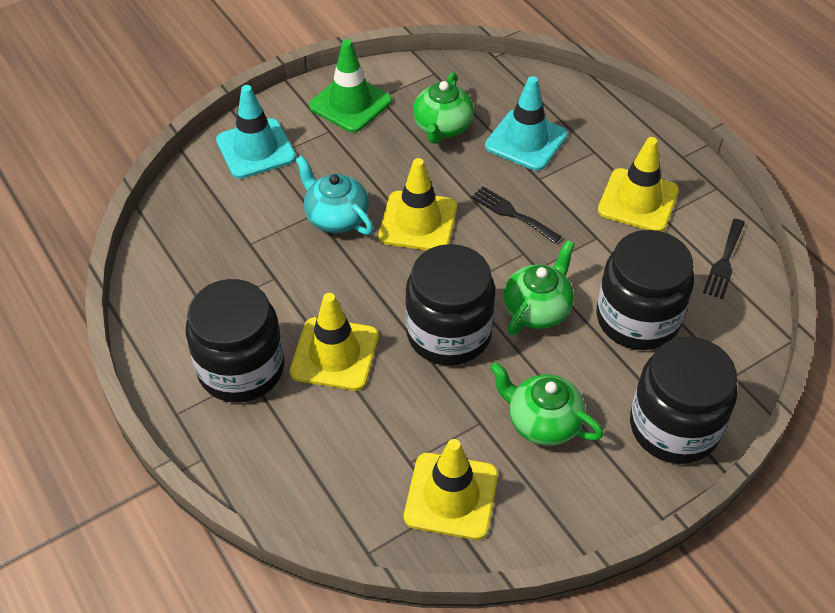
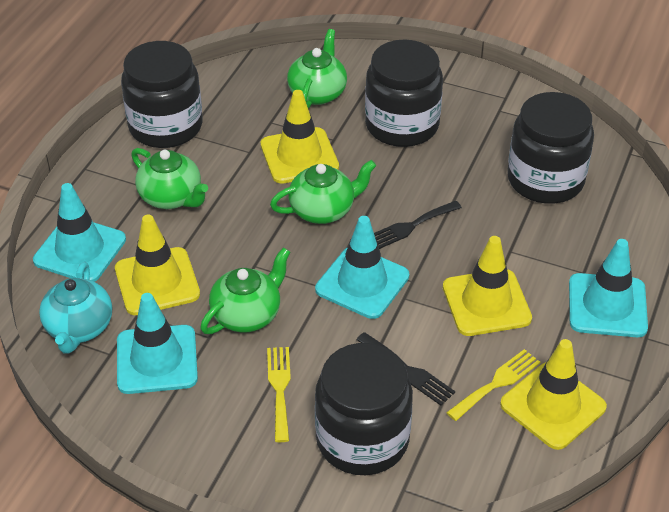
green teapot: 3 -> 4
green traffic cone: 1 -> 0
turquoise traffic cone: 2 -> 4
yellow fork: 0 -> 2

